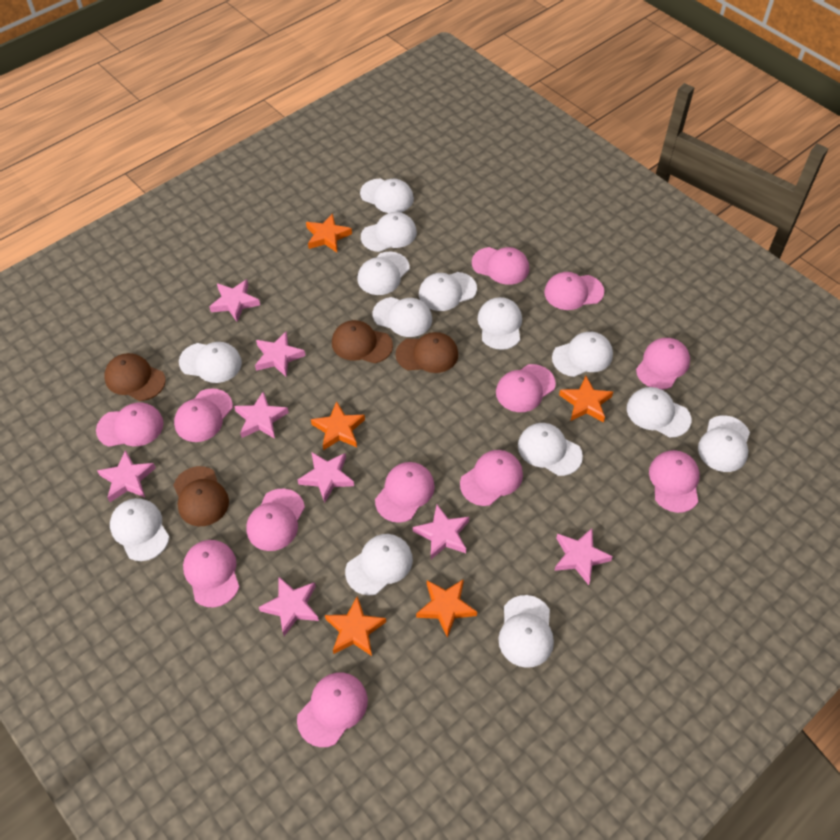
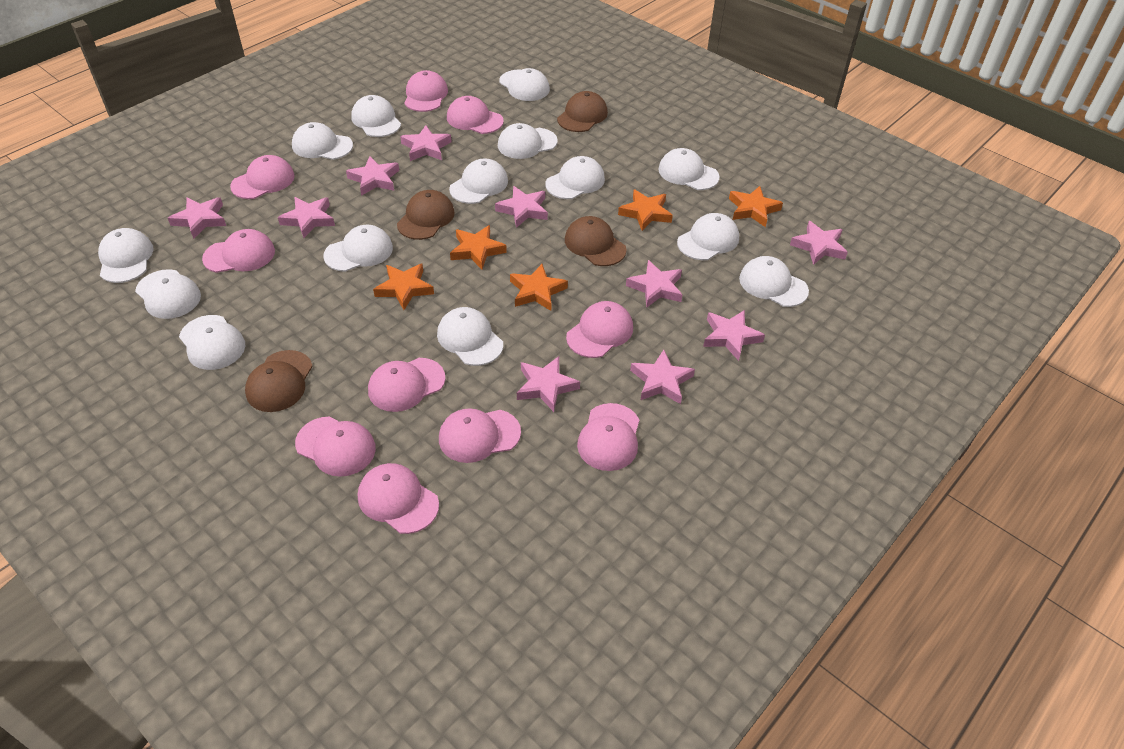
pink cap: 12 -> 10
pink star: 8 -> 10

